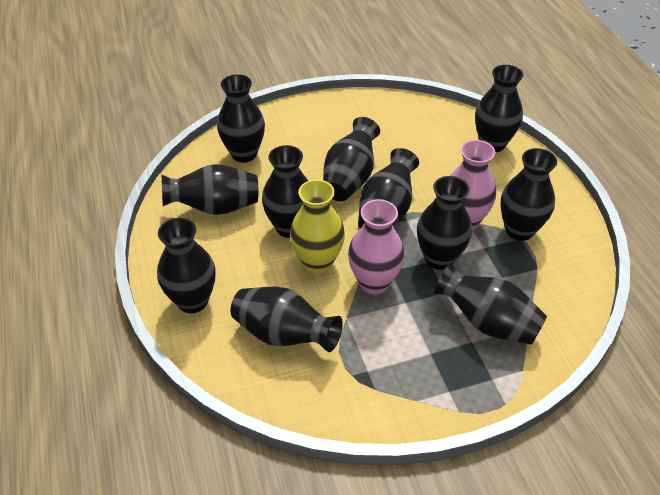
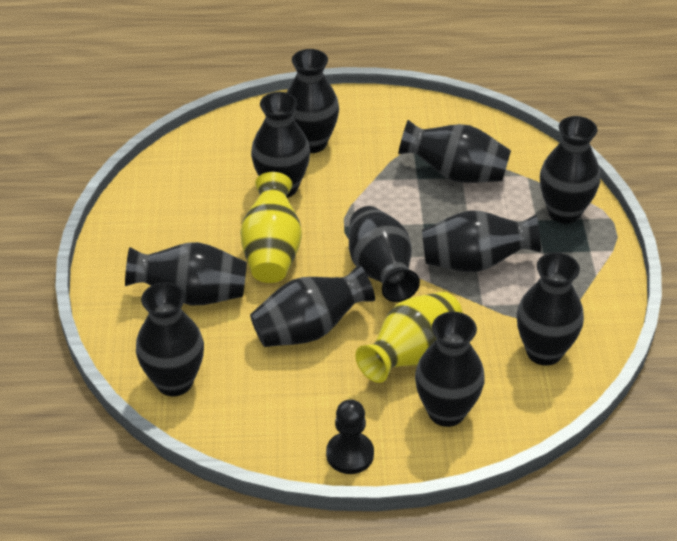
black pawn: 0 -> 1
pink vase: 2 -> 0
yellow vase: 1 -> 2

